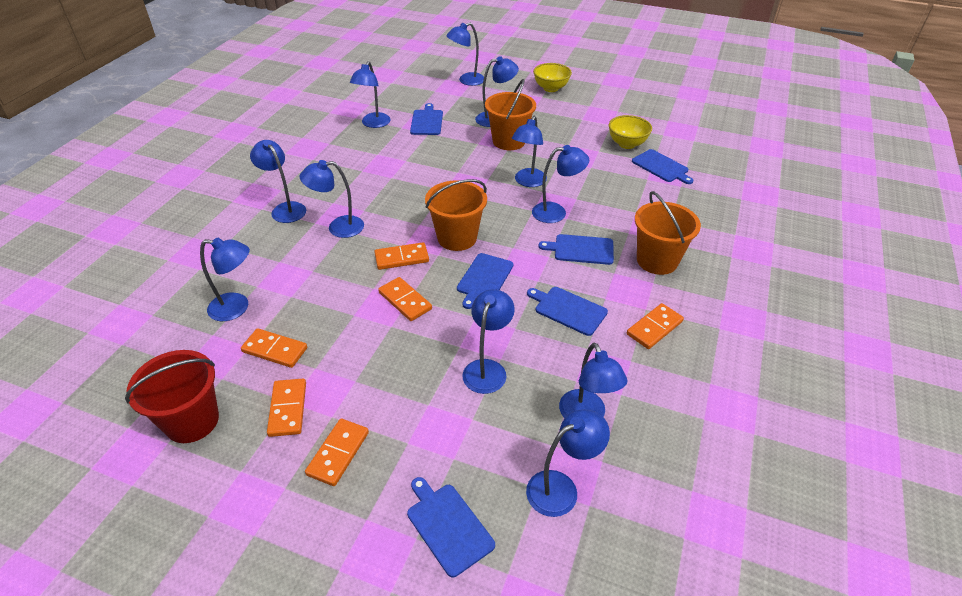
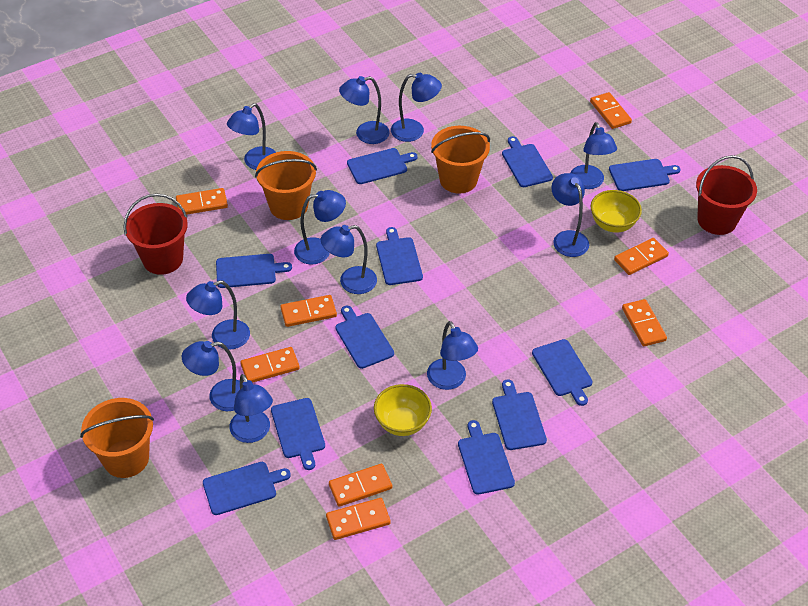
blue cutting board: 6 -> 11
orange domino: 6 -> 8
red bucket: 1 -> 2

